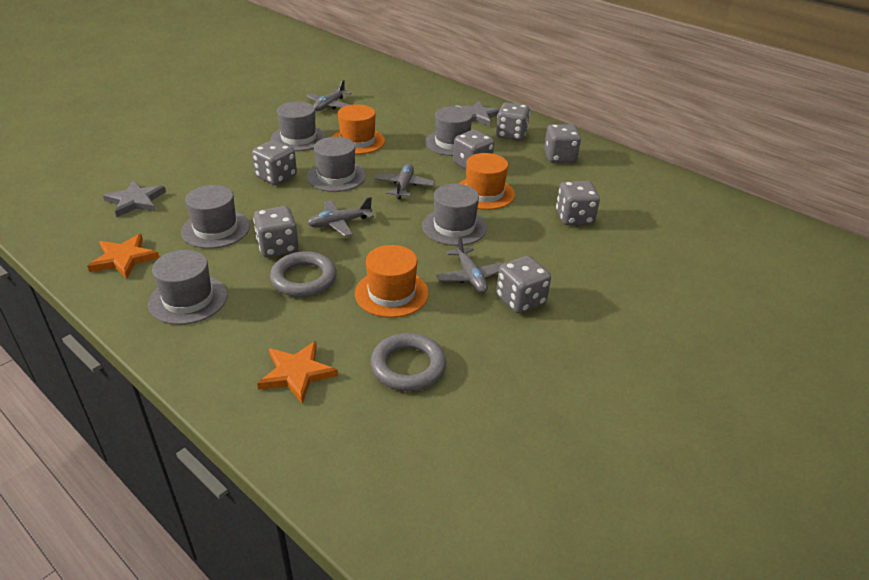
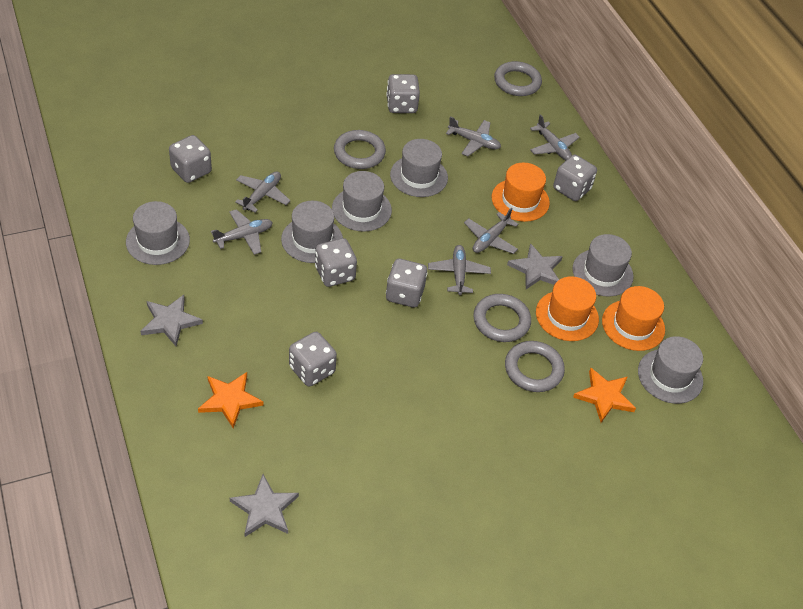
grey dice: 7 -> 6
grey plane: 4 -> 6
grey ring: 2 -> 4
grey star: 2 -> 3

